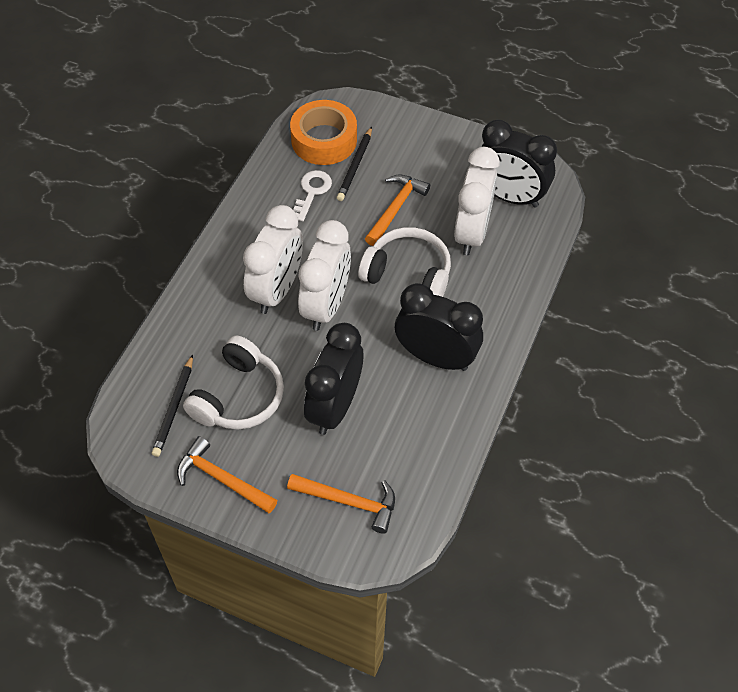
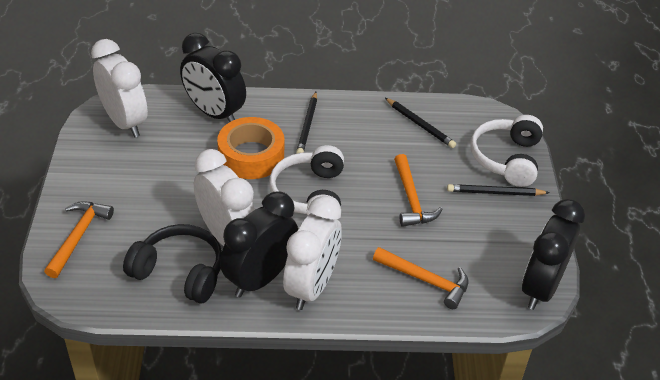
black headphones: 0 -> 1
black pencil: 2 -> 3
white key: 1 -> 0

